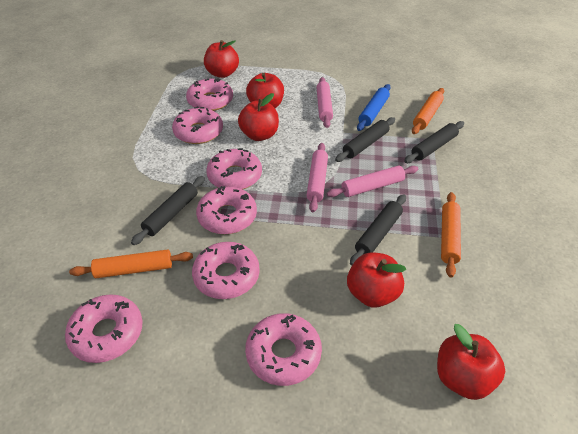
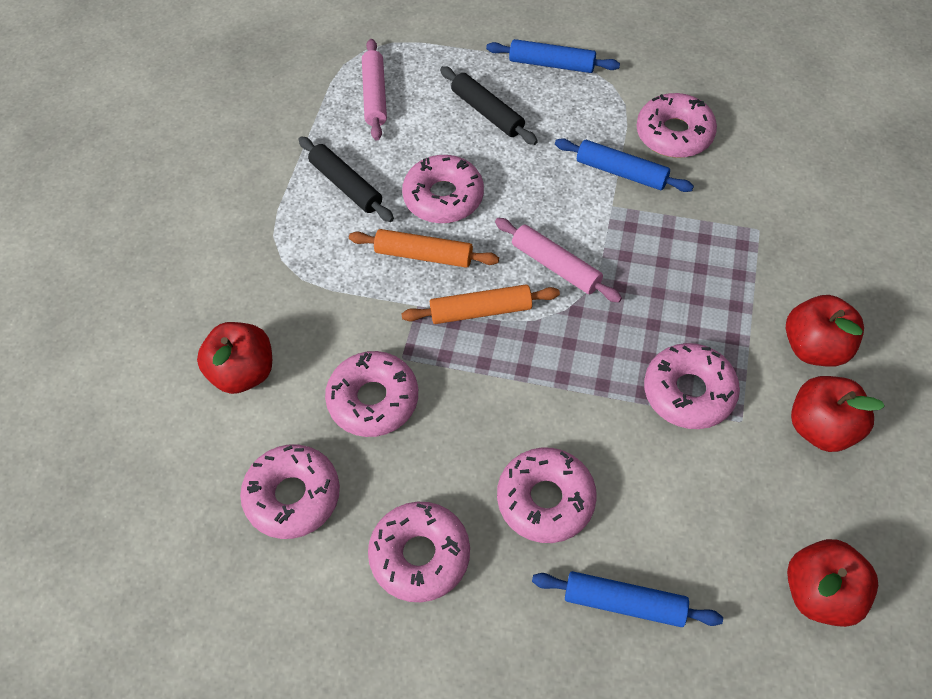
black rolling pin: 4 -> 2
blue rolling pin: 1 -> 3
orange rolling pin: 3 -> 2
pink rolling pin: 3 -> 2
red apple: 5 -> 4

